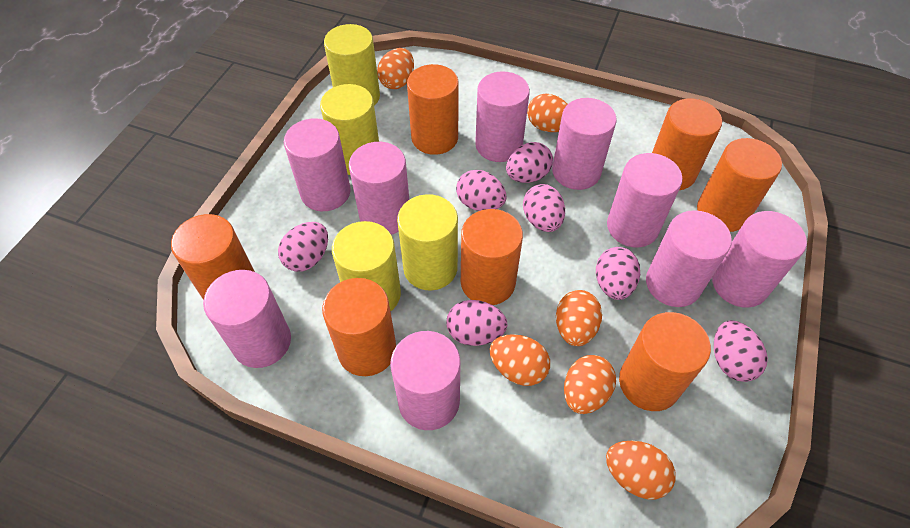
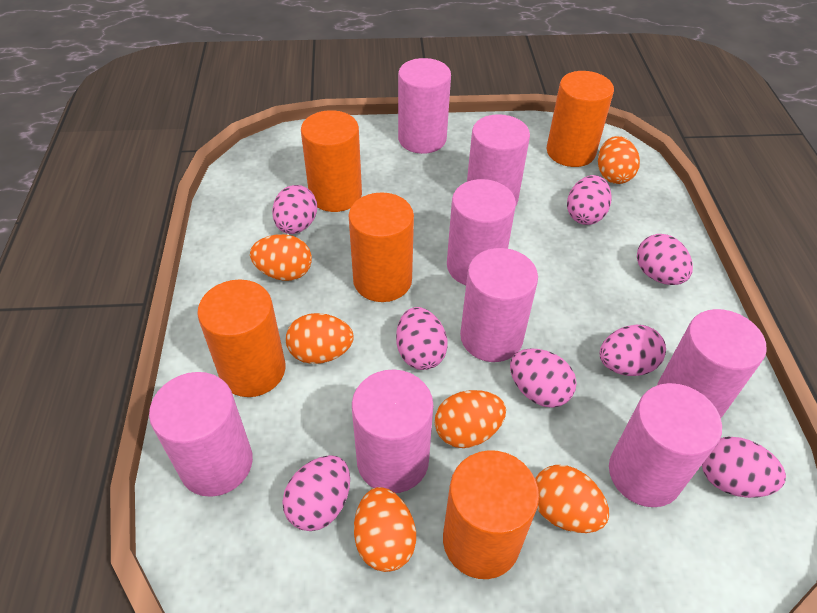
orange cylinder: 7 -> 5
pink cylinder: 9 -> 8
pink egg: 7 -> 8
yellow cylinder: 4 -> 0

